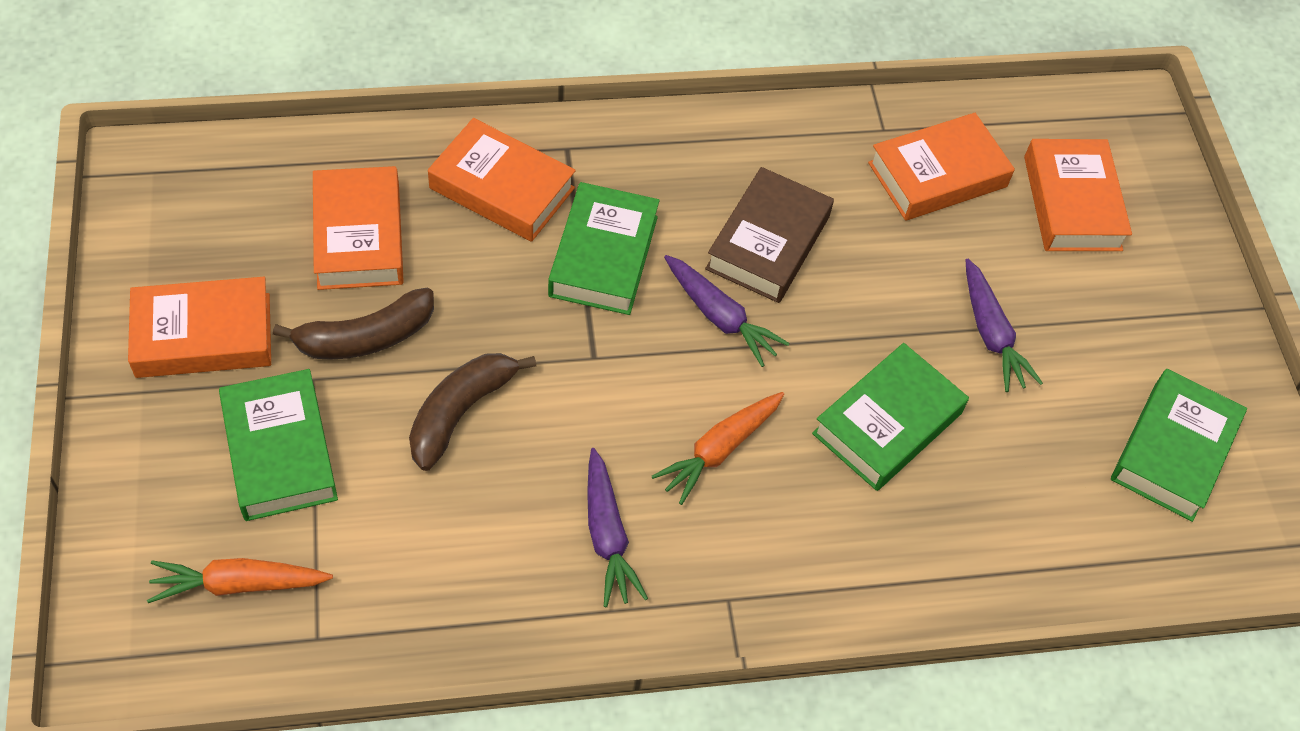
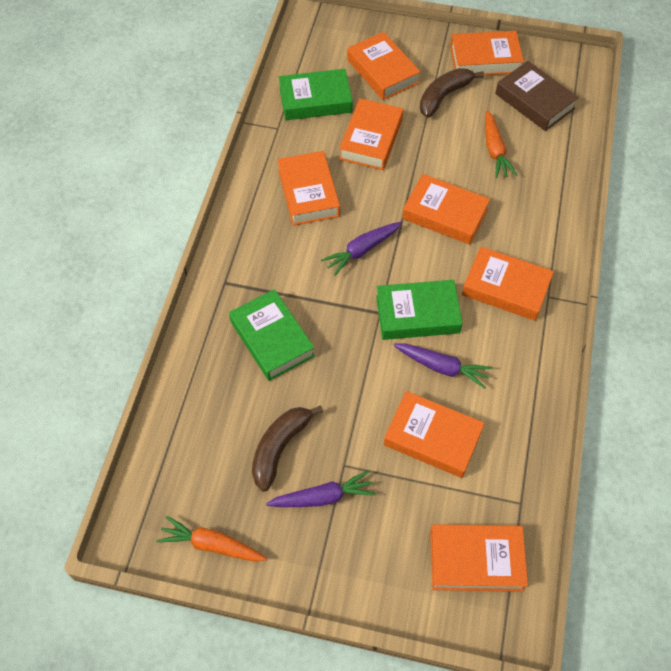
green book: 4 -> 3
orange book: 5 -> 8

